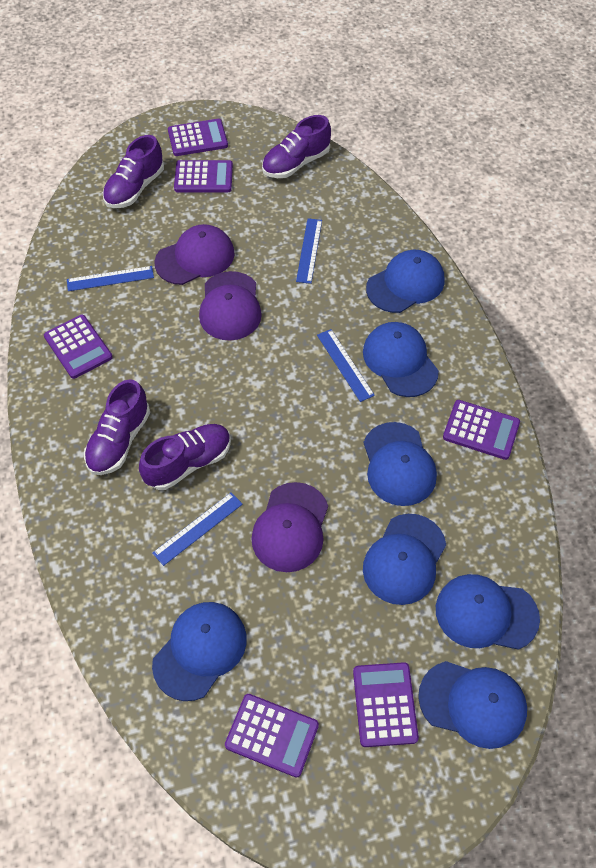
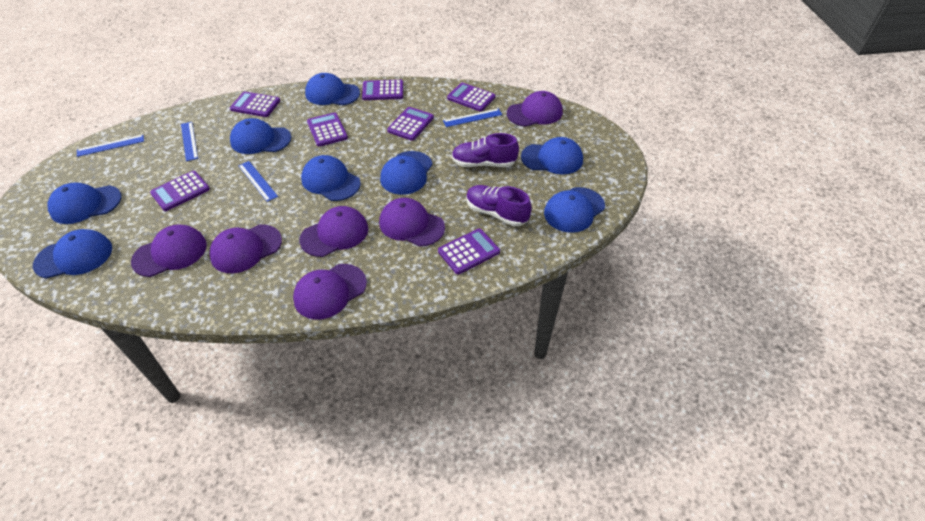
blue cap: 7 -> 8
purple calculator: 6 -> 7
purple cap: 3 -> 6
purple shoe: 4 -> 2

